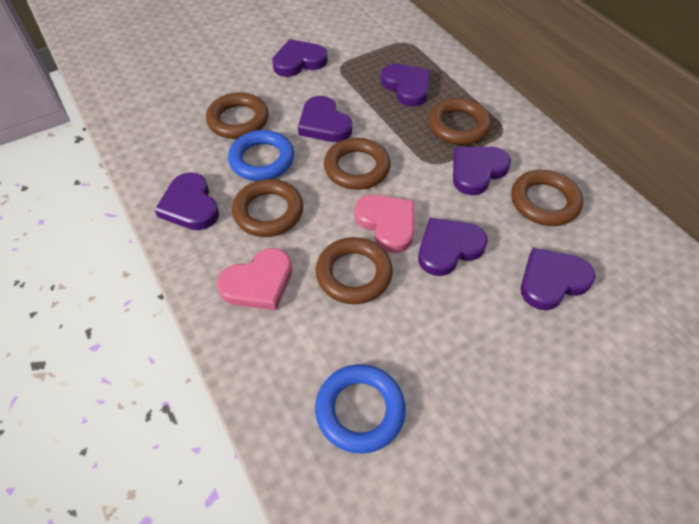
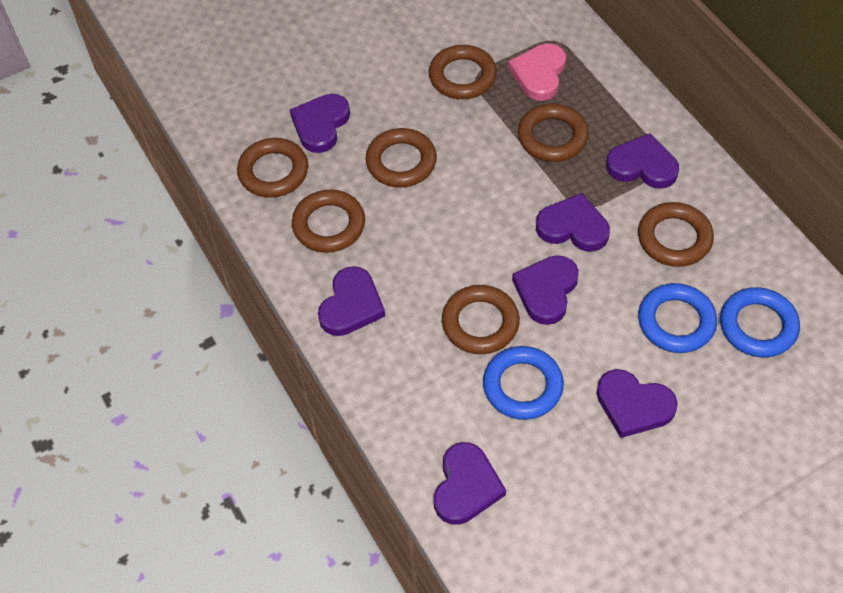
blue ring: 2 -> 3
brown ring: 6 -> 7
pink heart: 2 -> 1

